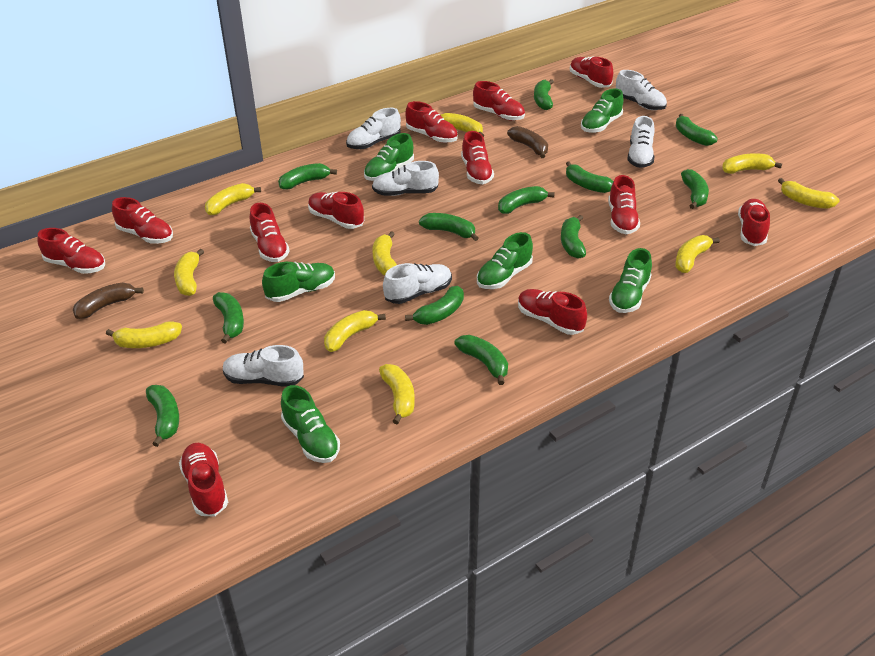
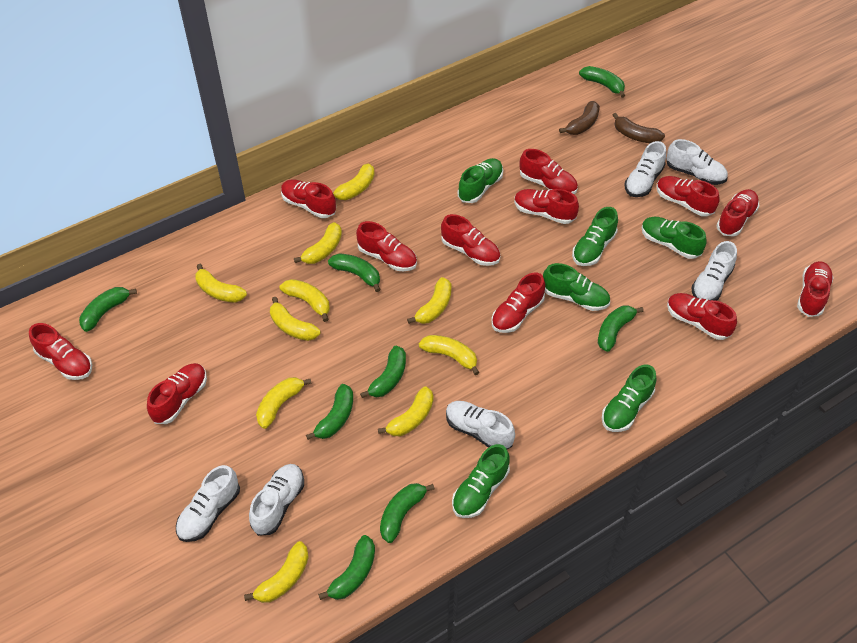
green banana: 12 -> 8

